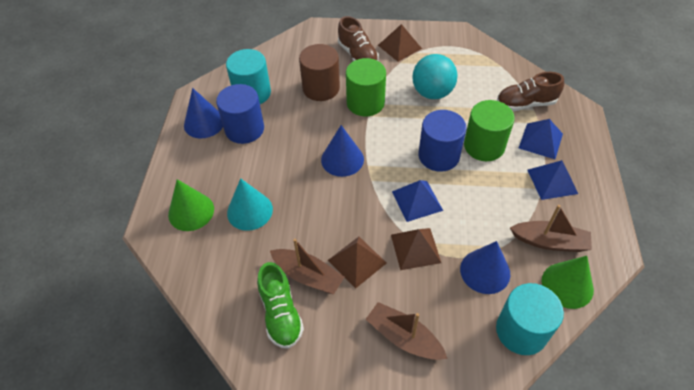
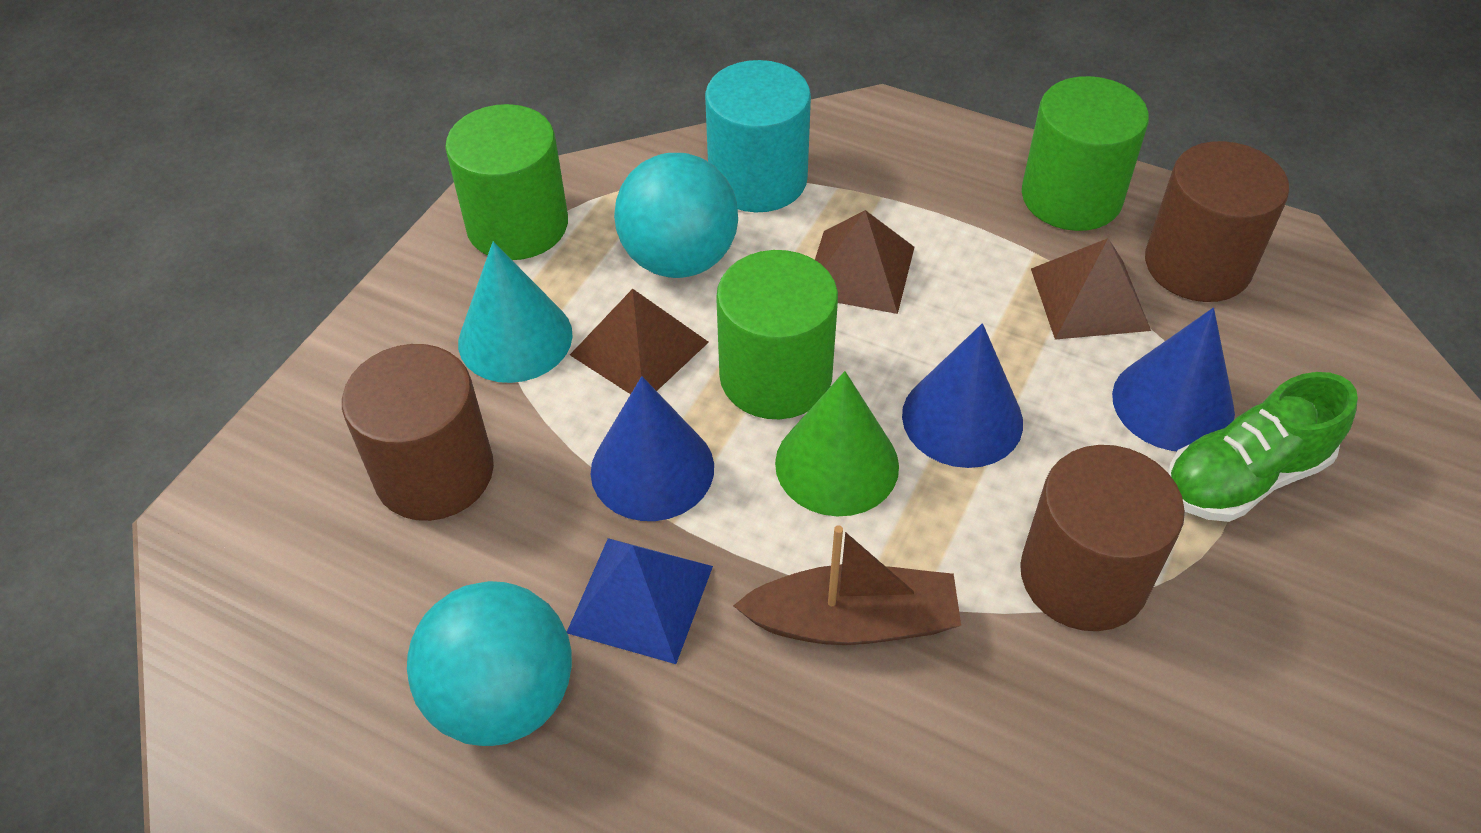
blue cylinder: 2 -> 0
blue pyramid: 3 -> 1
brown boat: 3 -> 1
brown cylinder: 1 -> 3
brown shoe: 2 -> 0
green cone: 2 -> 1
green cylinder: 2 -> 3
turquoise ball: 1 -> 2
turquoise cylinder: 2 -> 1

